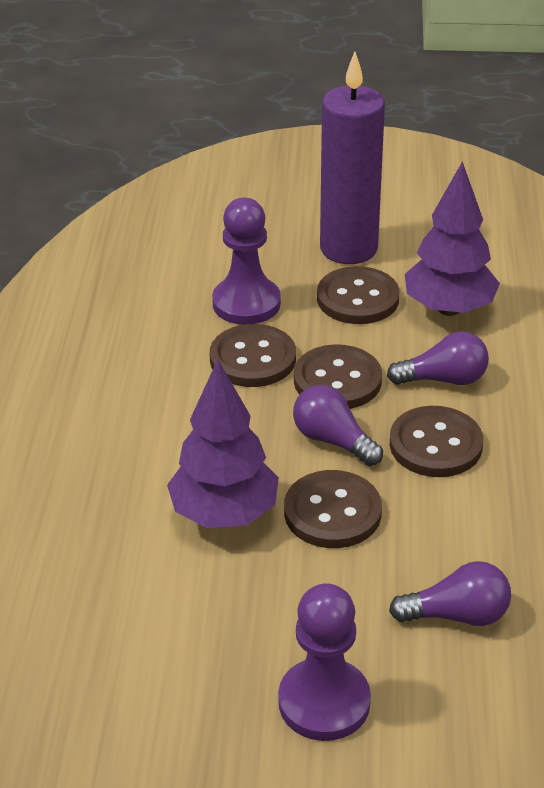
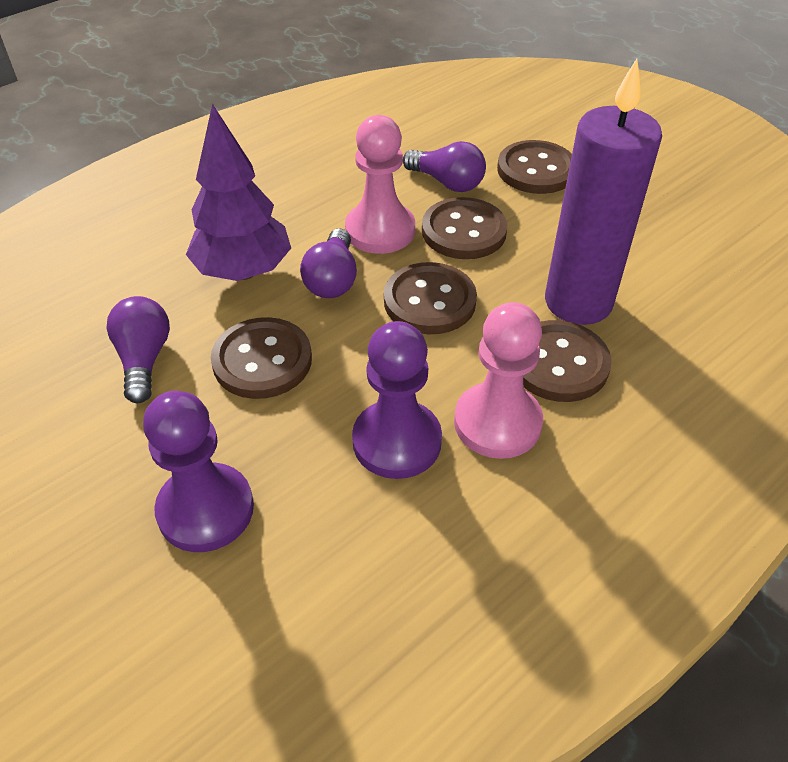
pink pawn: 0 -> 2
purple tree: 2 -> 1

